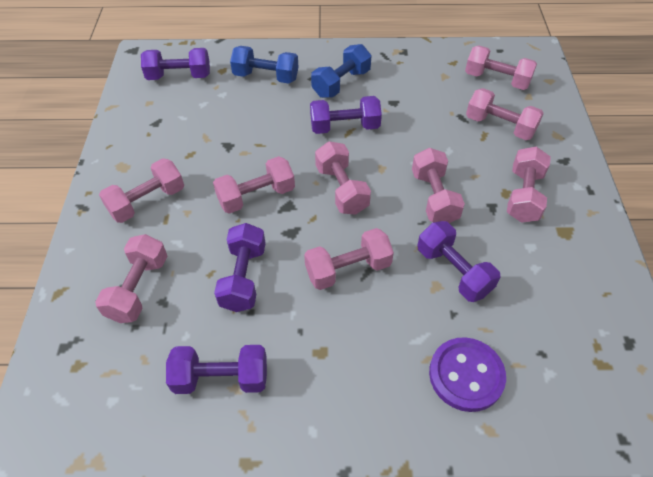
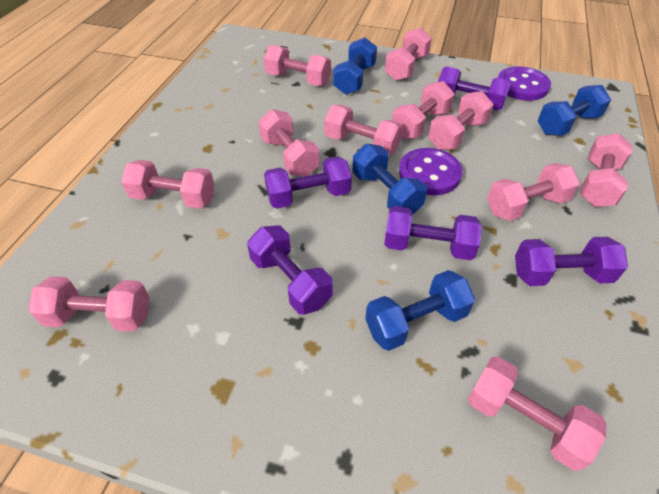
blue dumbbell: 2 -> 4
pink dumbbell: 9 -> 11
purple button: 1 -> 2

